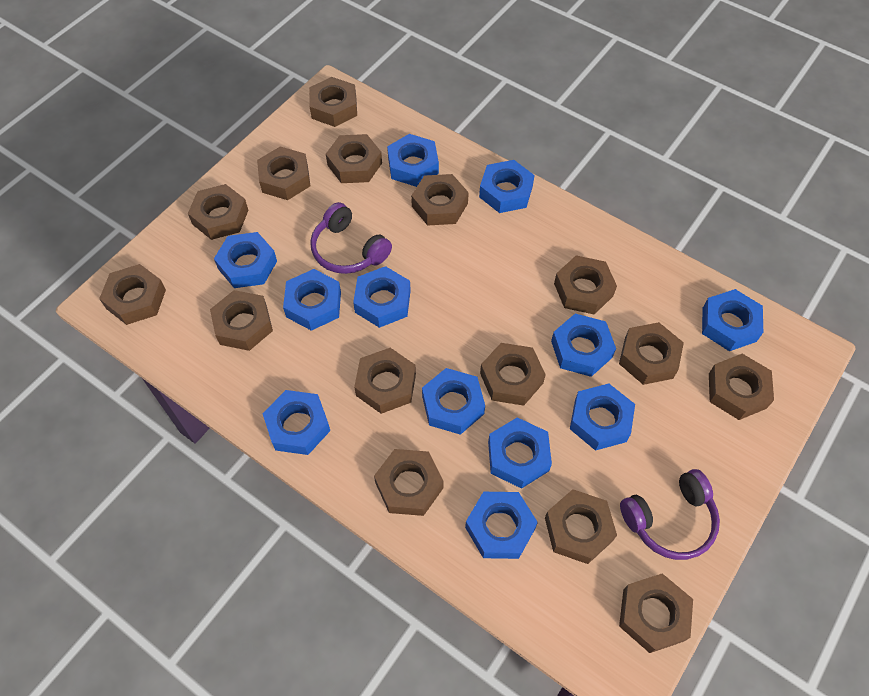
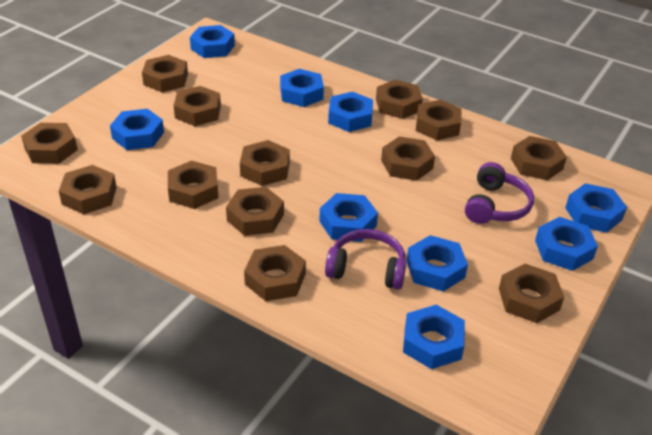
blue nut: 12 -> 9
brown nut: 15 -> 13

